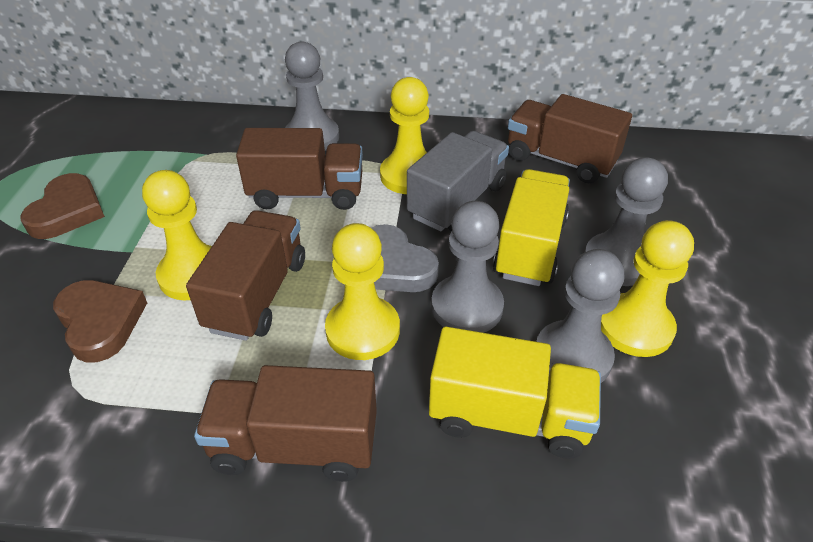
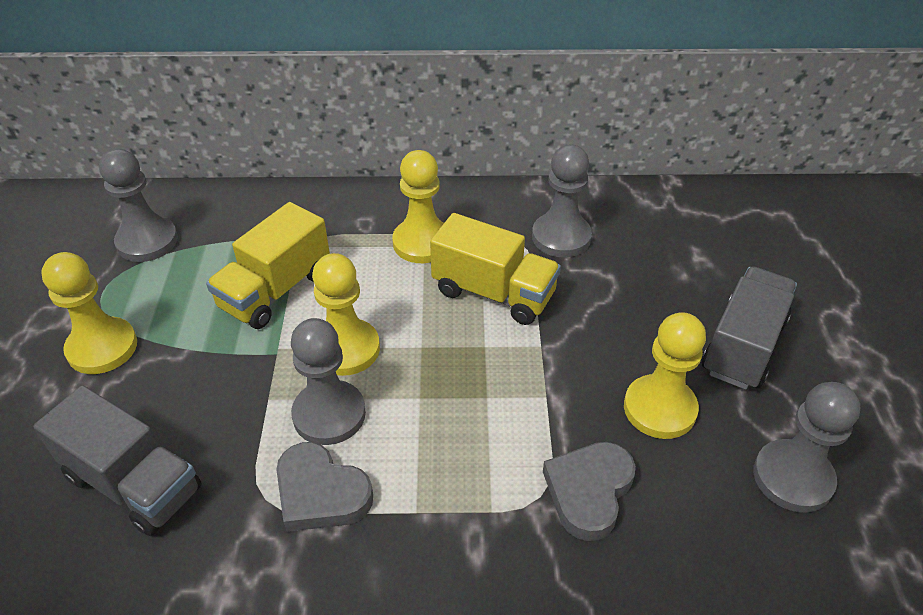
brown heart: 2 -> 0
brown truck: 4 -> 0
grey heart: 1 -> 2
grey truck: 1 -> 2

